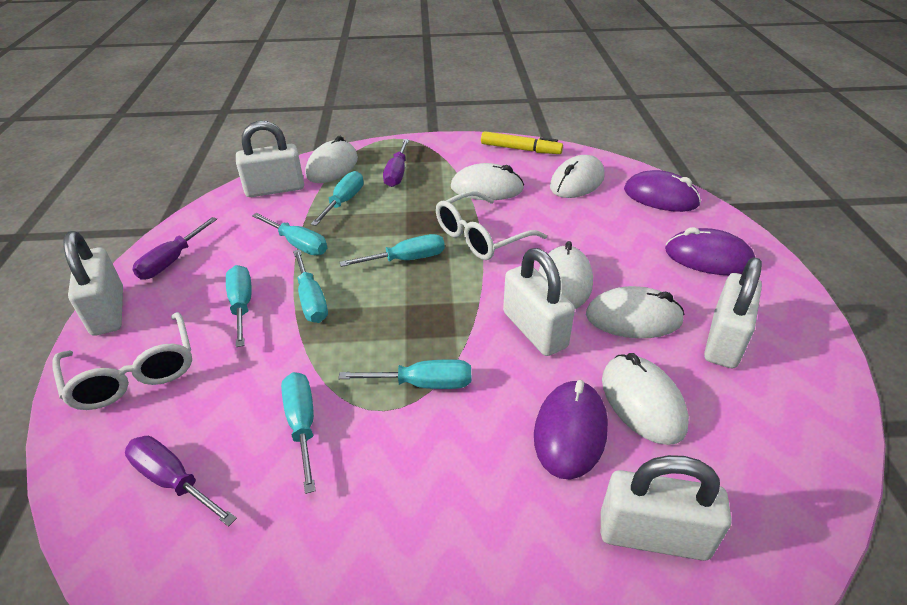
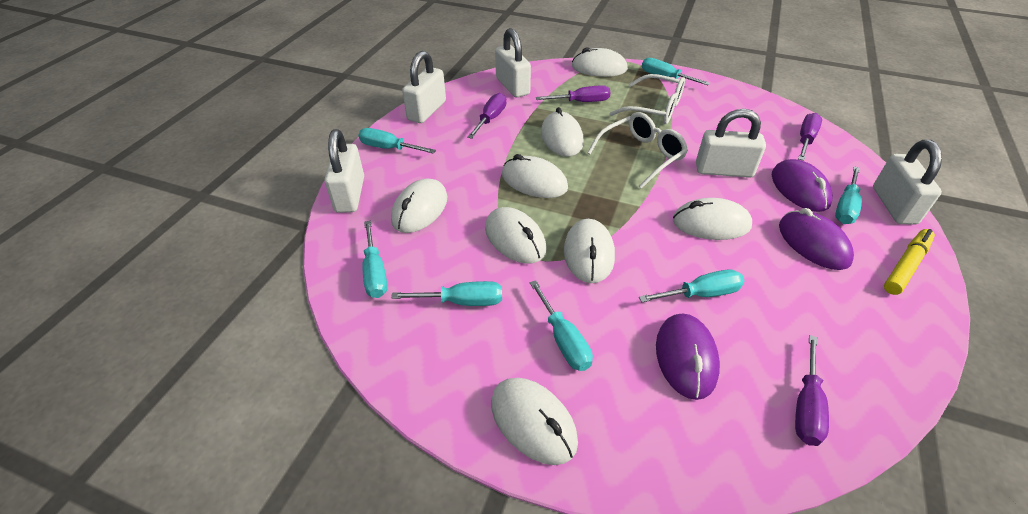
purple screwdriver: 3 -> 4
white mouse: 6 -> 8

